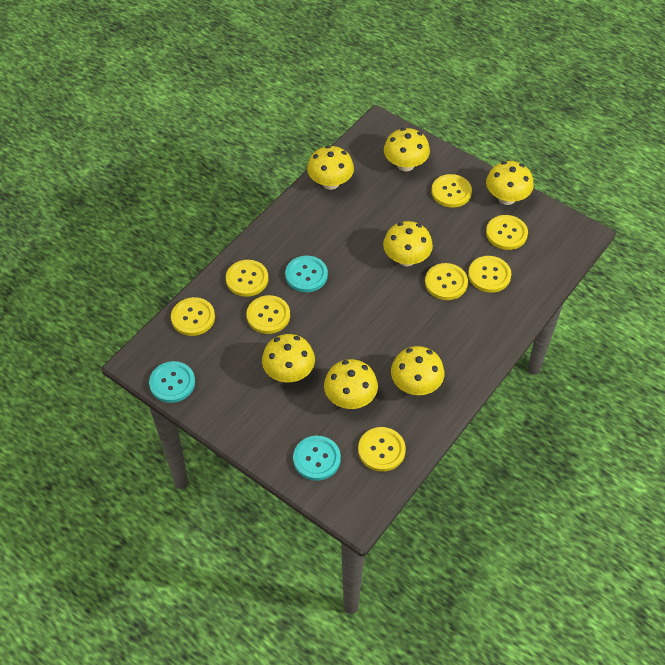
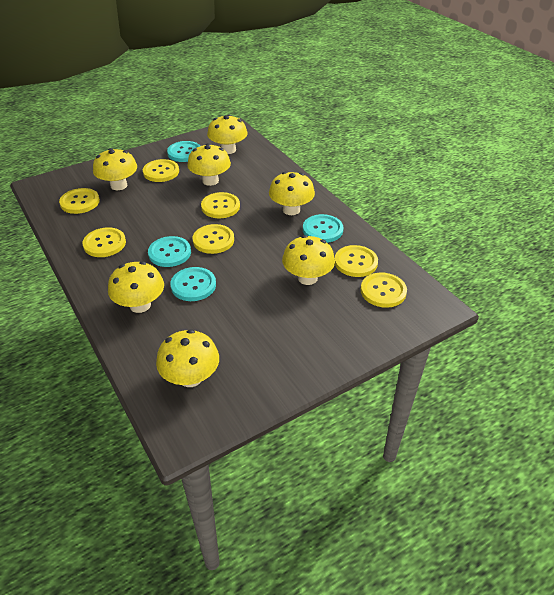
turquoise button: 3 -> 4
yellow button: 8 -> 7

